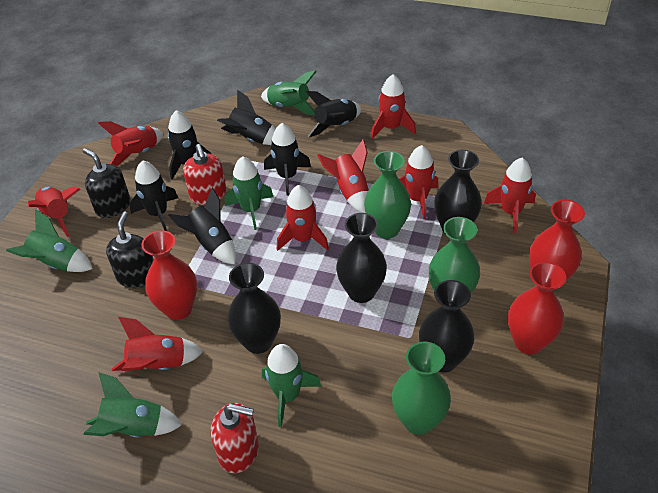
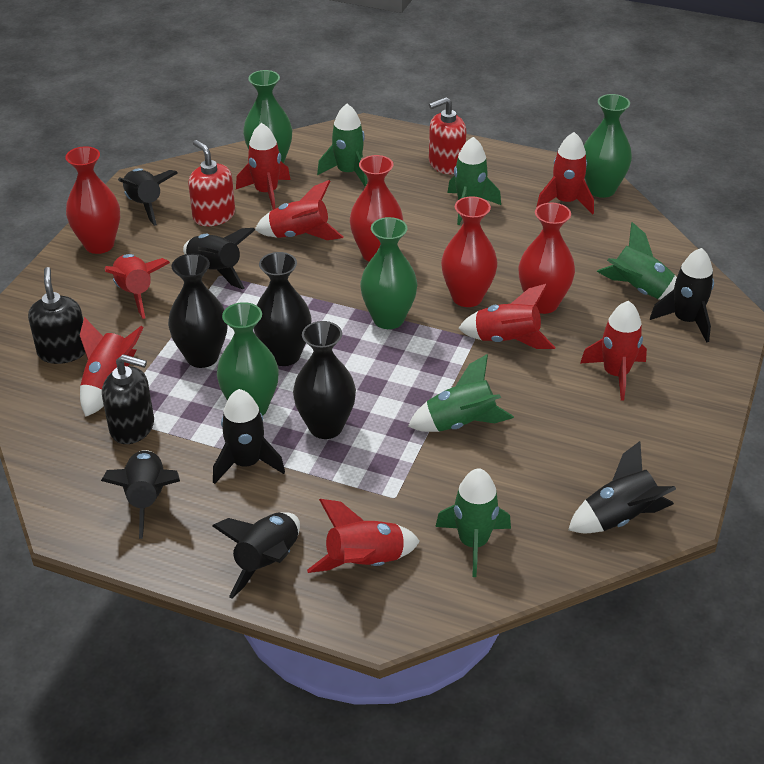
black rocket: 6 -> 7
black vase: 4 -> 3
green vase: 3 -> 4
red vase: 3 -> 4

